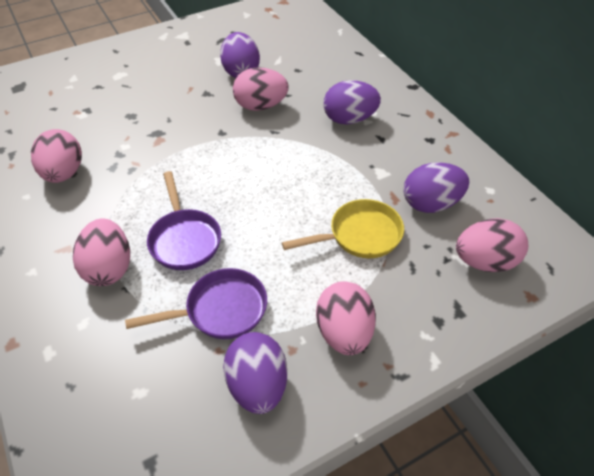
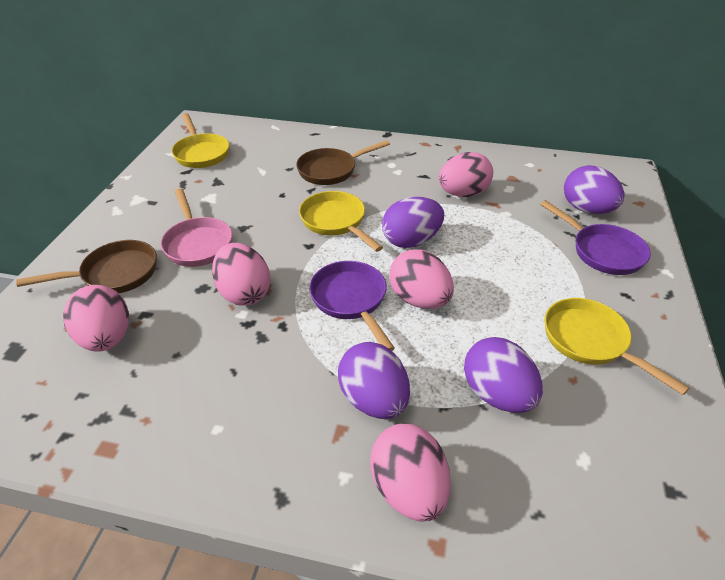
brown pan: 0 -> 2
pink pan: 0 -> 1
yellow pan: 1 -> 3

